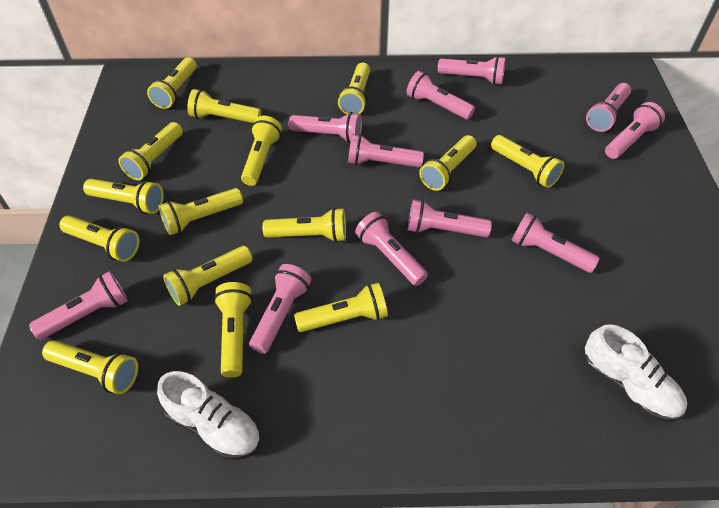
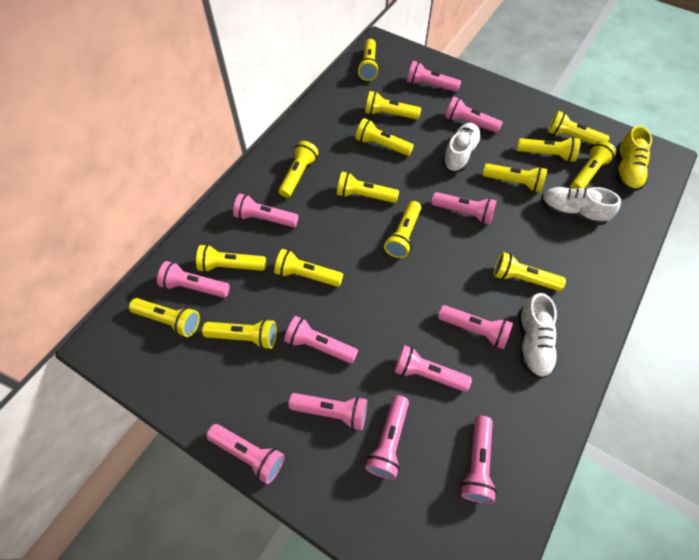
pink flashlight: 11 -> 12
white shoe: 2 -> 3
yellow shoe: 0 -> 1

